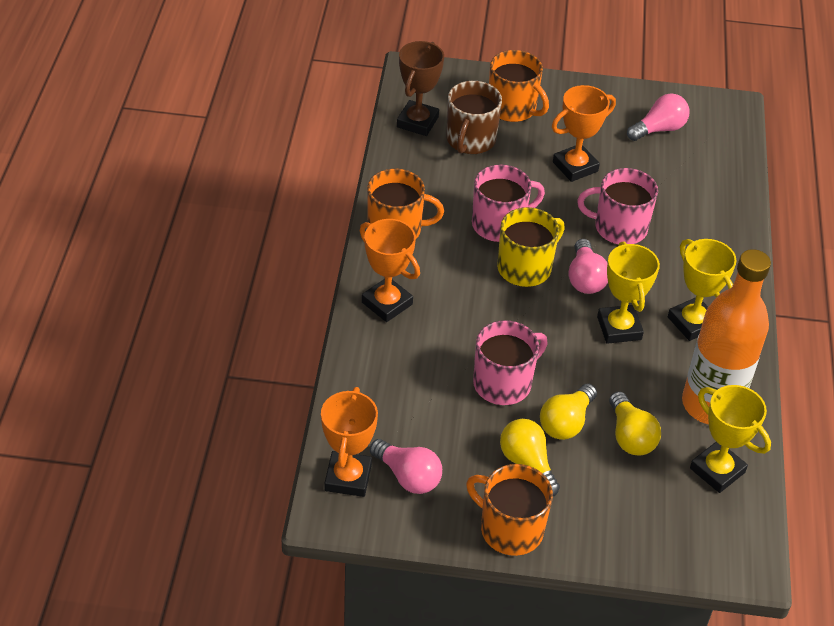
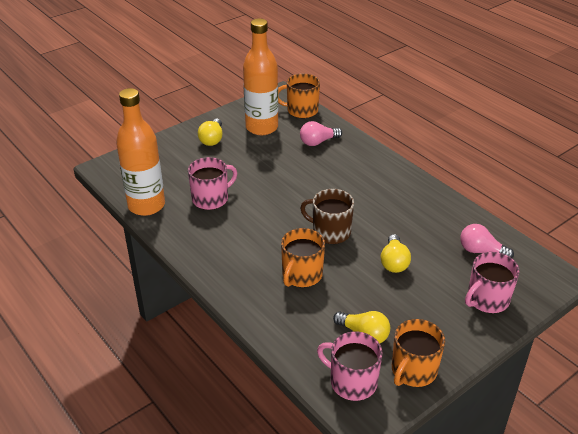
brown trophy: 1 -> 0
orange bottle: 1 -> 2
orange trophy: 3 -> 0
pink light bulb: 3 -> 2
yellow mug: 1 -> 0
yellow trophy: 3 -> 0

